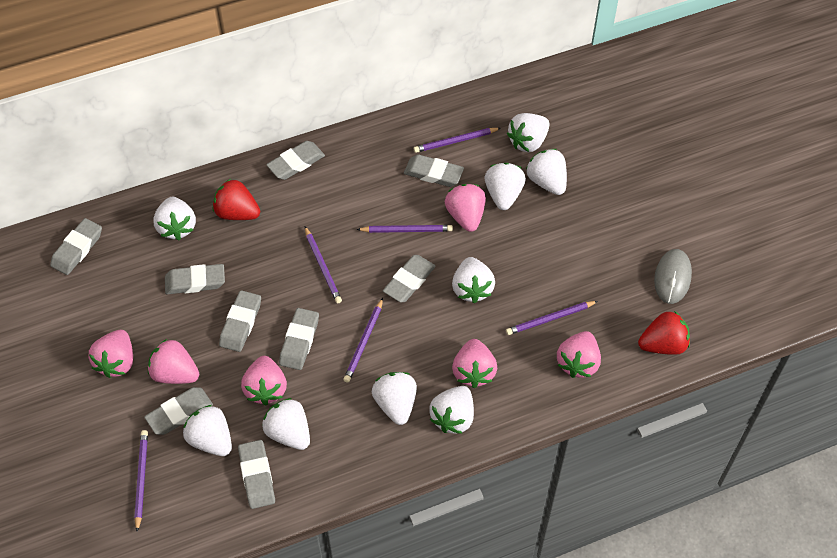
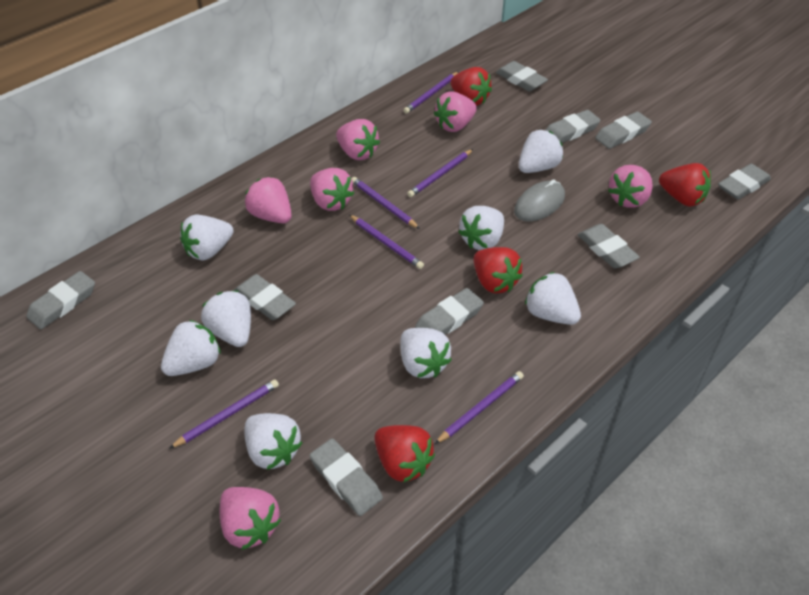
red strawberry: 2 -> 4
white strawberry: 9 -> 8

